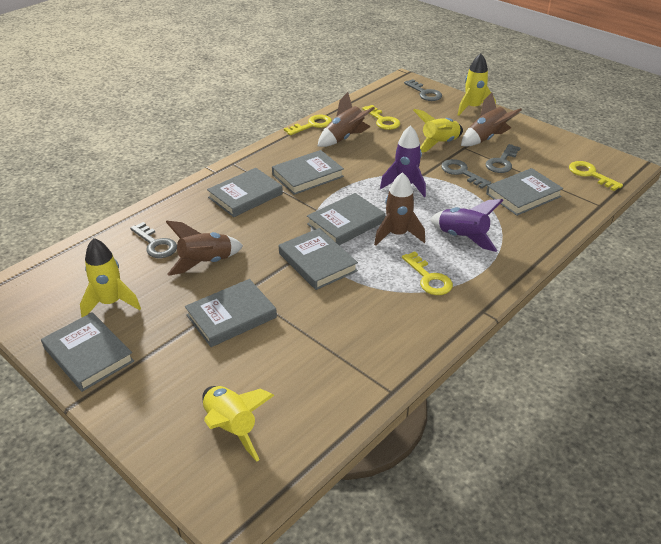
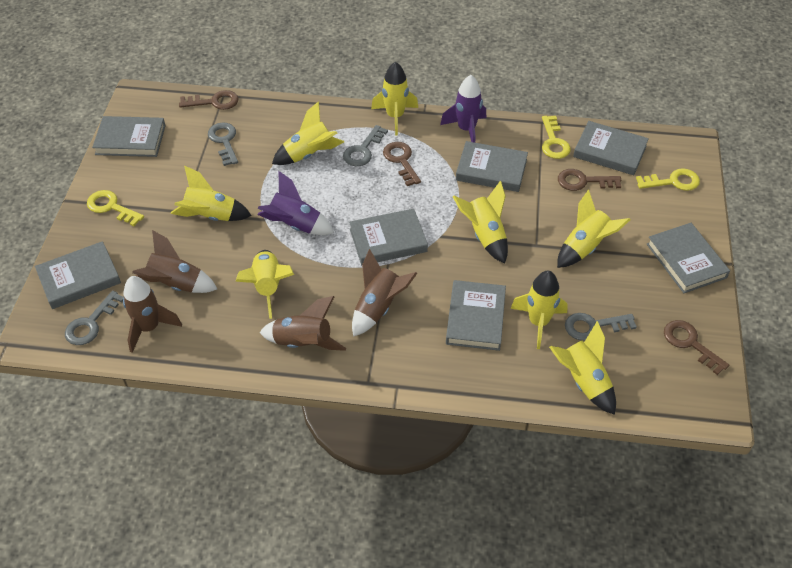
brown key: 0 -> 4
yellow key: 4 -> 3
yellow rocket: 4 -> 8

